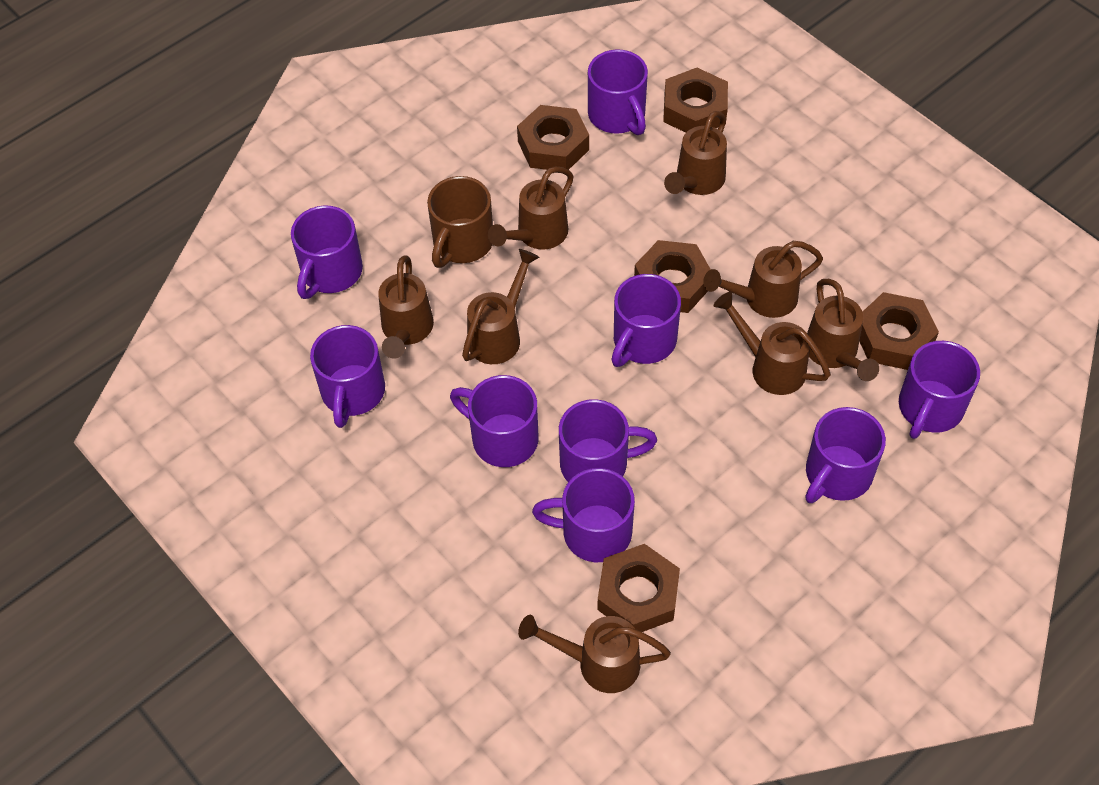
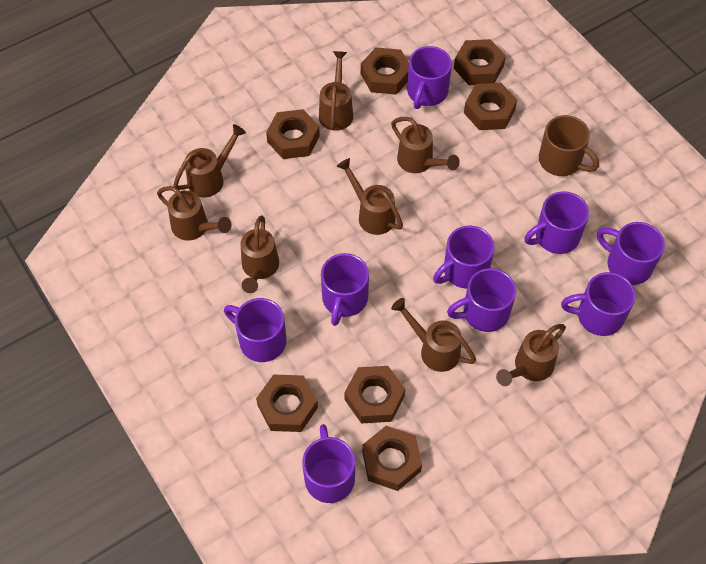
brown nut: 5 -> 7

